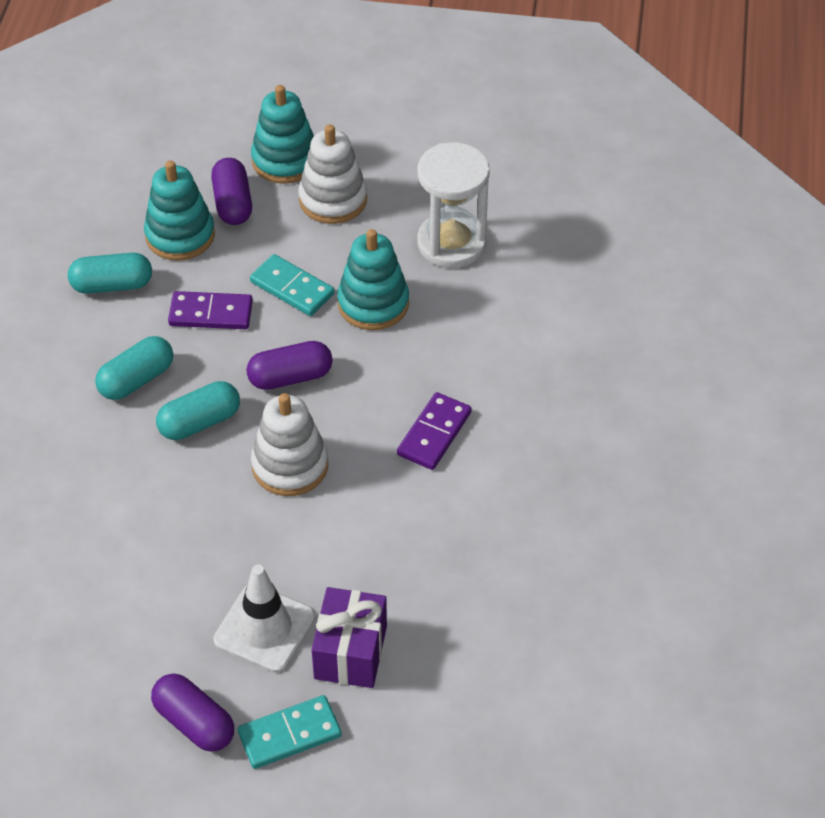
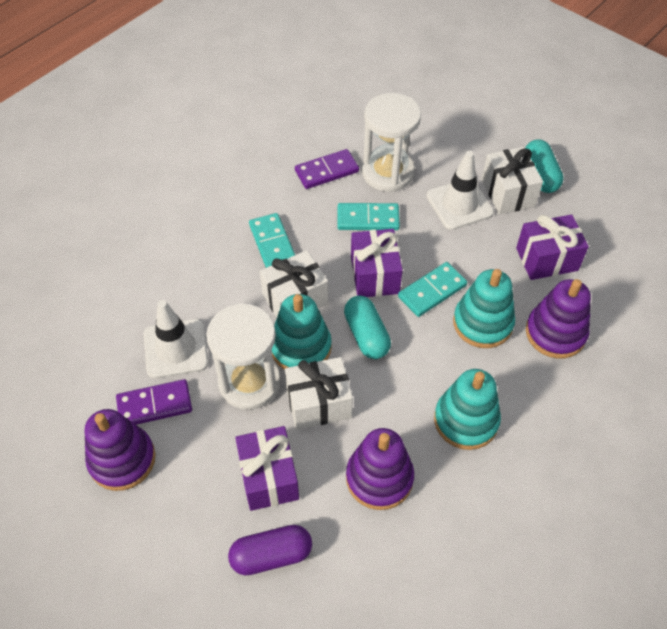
purple capsule: 3 -> 1
purple gift: 1 -> 3
purple stacking toy: 0 -> 3
turquoise capsule: 3 -> 2
turquoise domino: 2 -> 3
white gift: 0 -> 3
white hourglass: 1 -> 2
white stacking toy: 2 -> 0
white traffic cone: 1 -> 2

